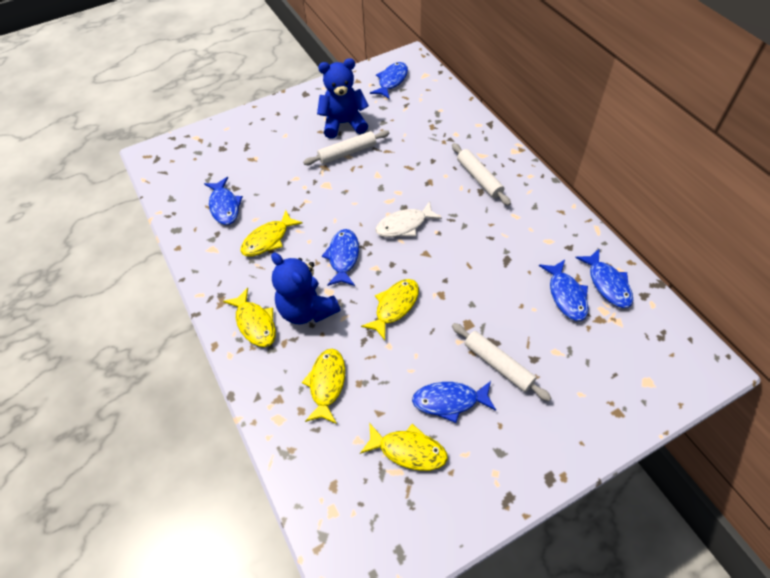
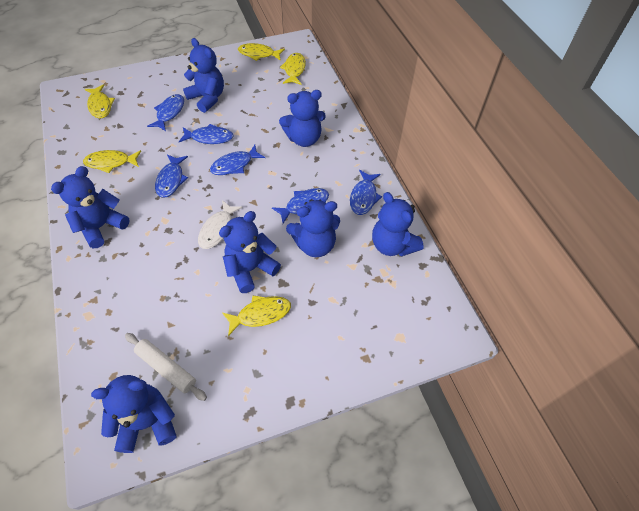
blue teddy bear: 2 -> 7
white rolling pin: 3 -> 1

